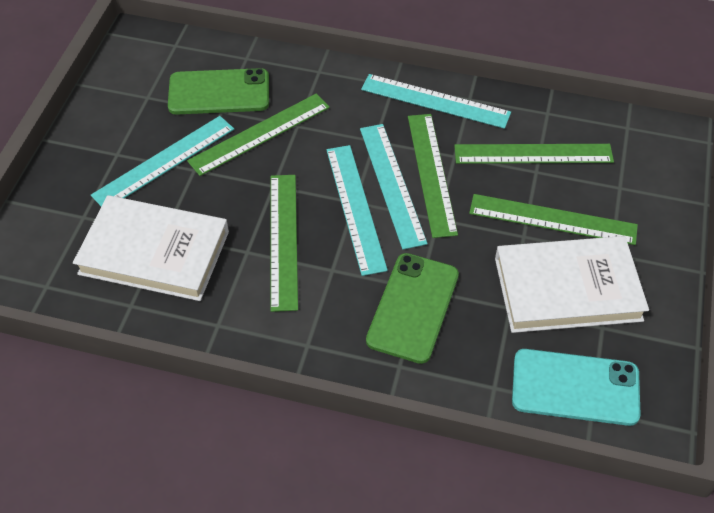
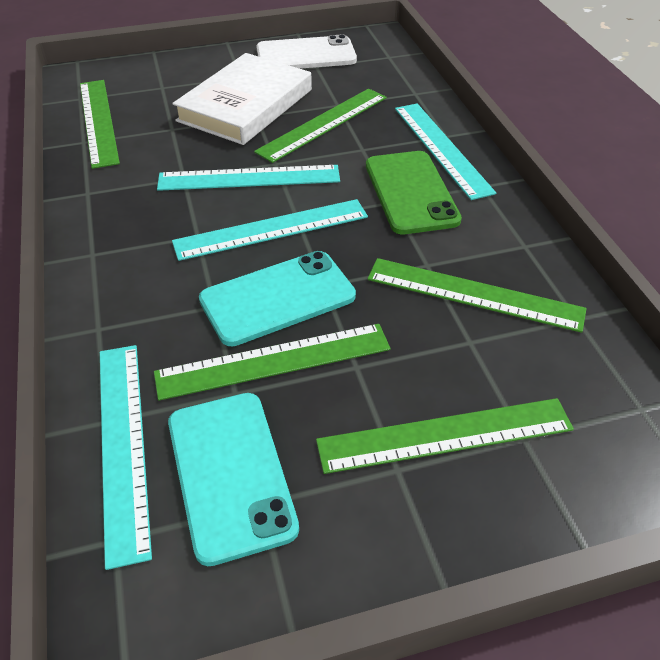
green phone: 2 -> 1
turquoise phone: 1 -> 2
white book: 2 -> 1
white phone: 0 -> 1

